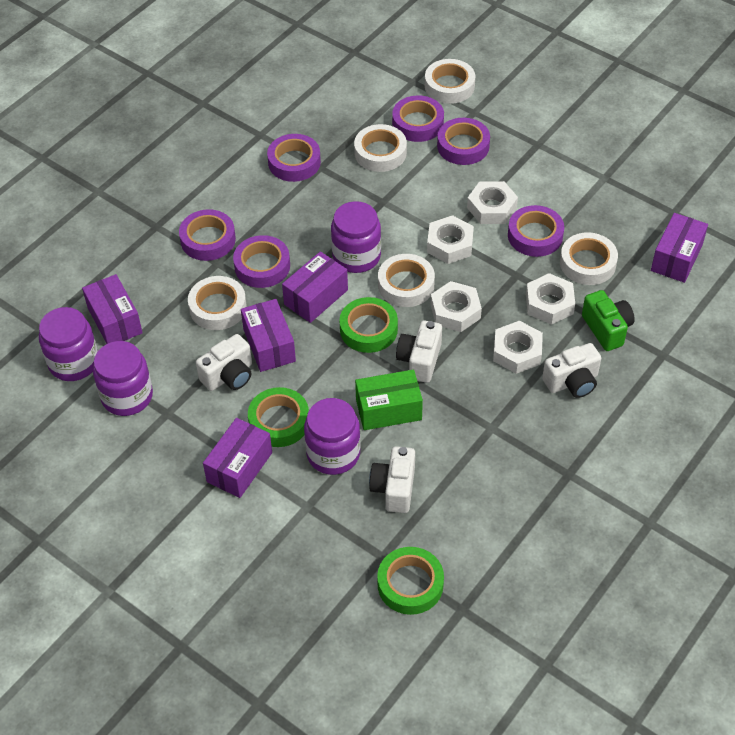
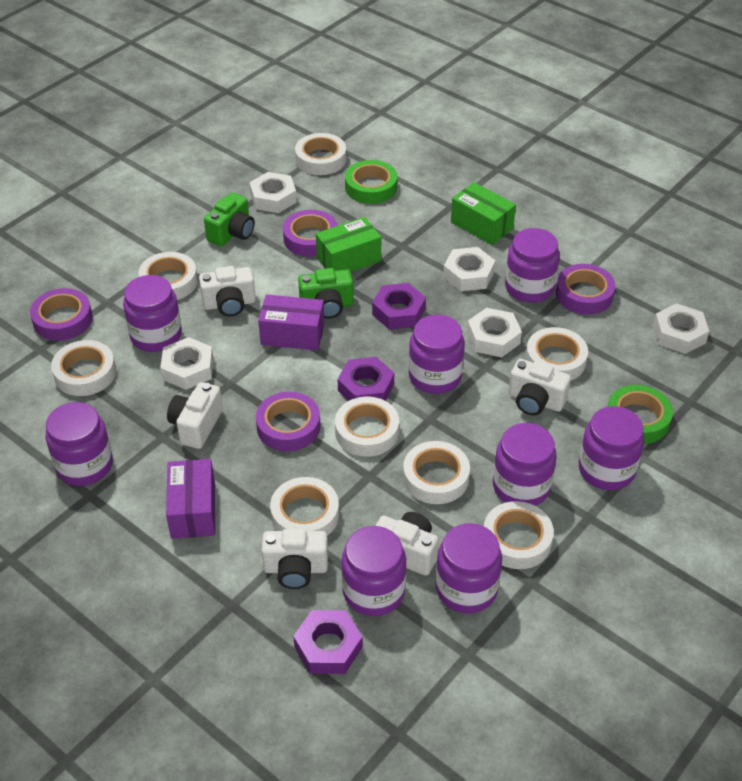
green box: 1 -> 2
green camera: 1 -> 2
green tape: 3 -> 2
purple box: 5 -> 2
purple jar: 4 -> 8
purple nut: 0 -> 3
purple tape: 6 -> 4
white camera: 4 -> 5
white tape: 5 -> 8

